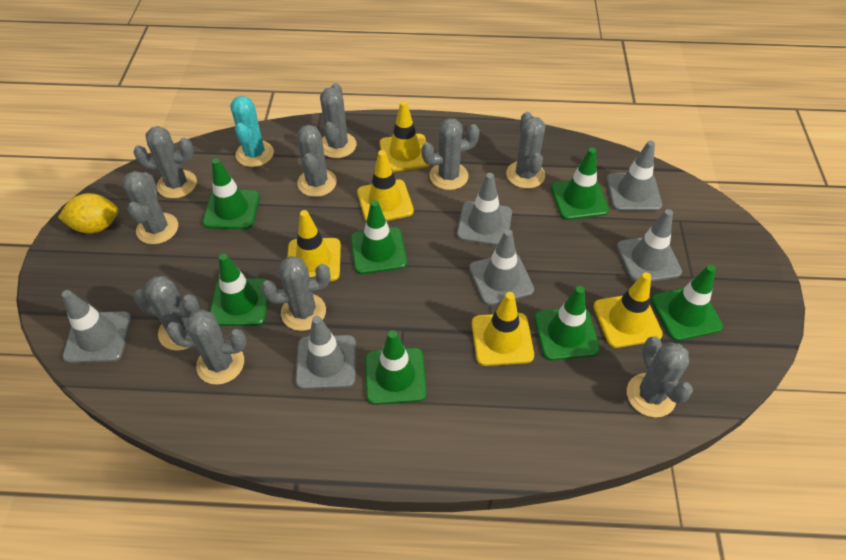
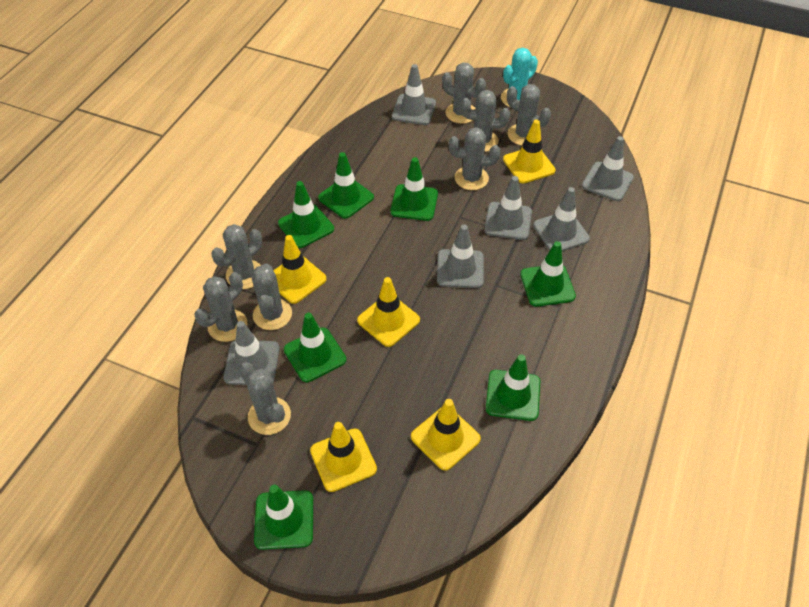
grey cactus: 10 -> 8
yellow lemon: 1 -> 0

